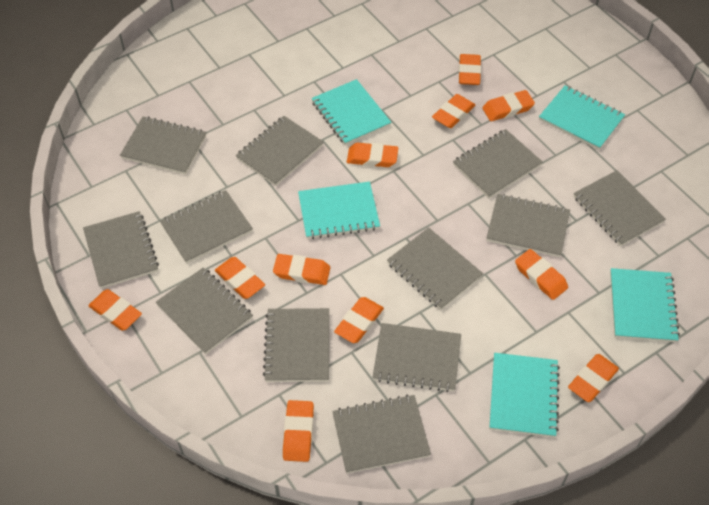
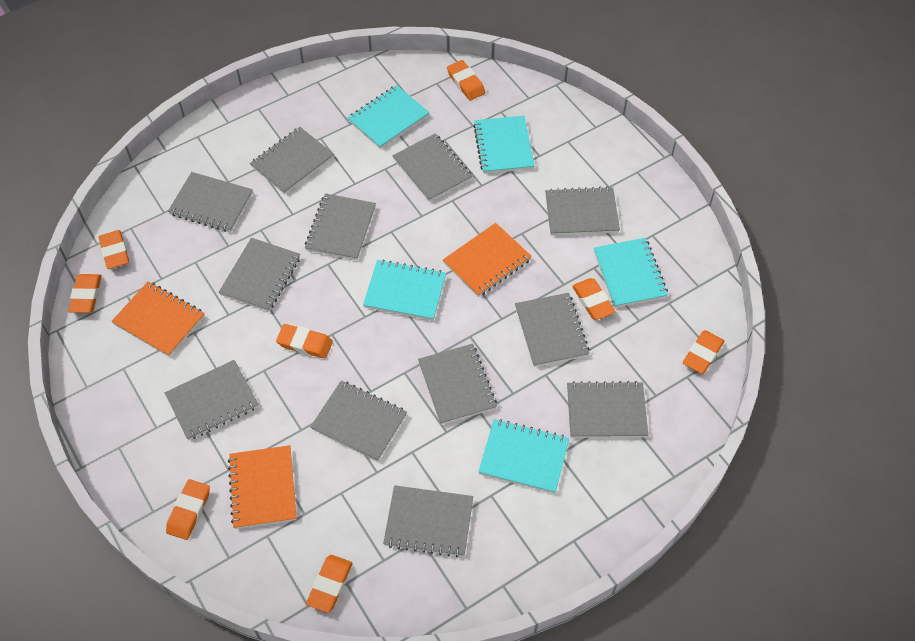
orange eraser: 11 -> 8
orange notebook: 0 -> 3

